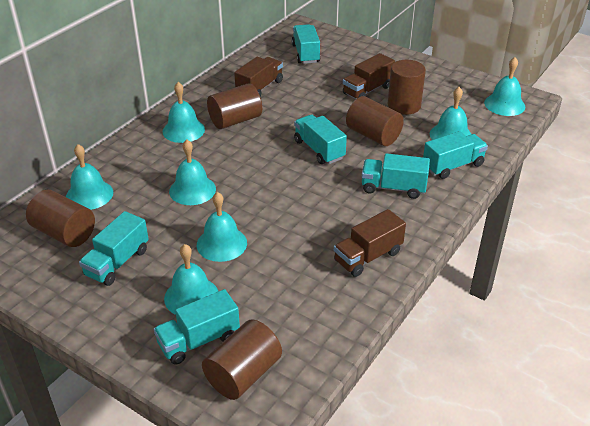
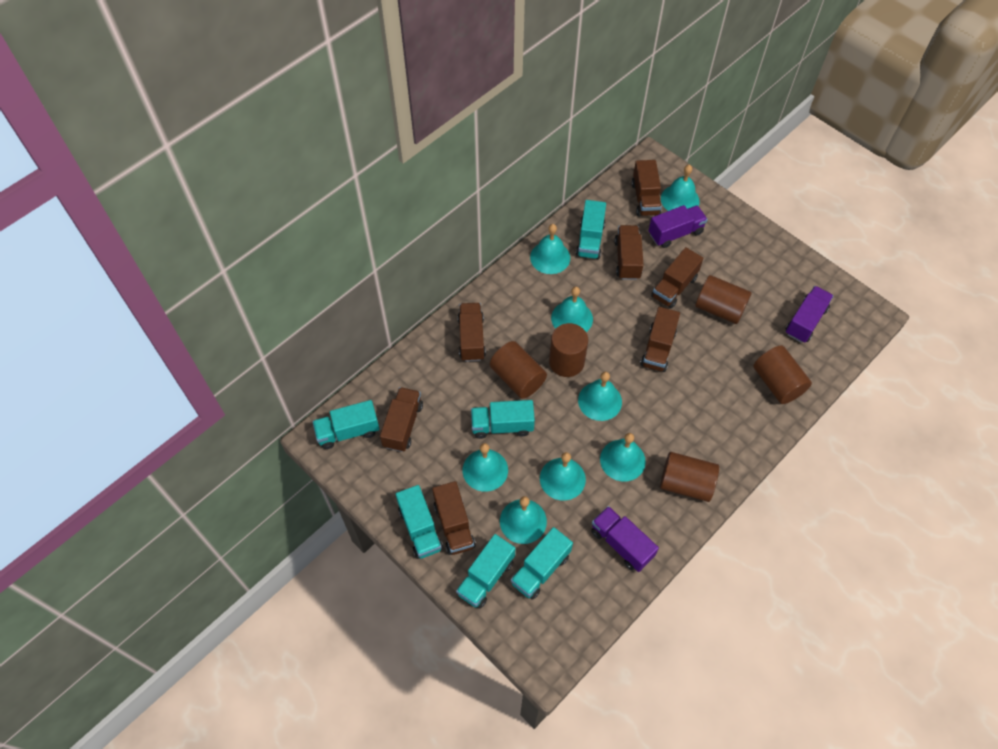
brown truck: 3 -> 7
purple truck: 0 -> 3
turquoise bell: 7 -> 8

